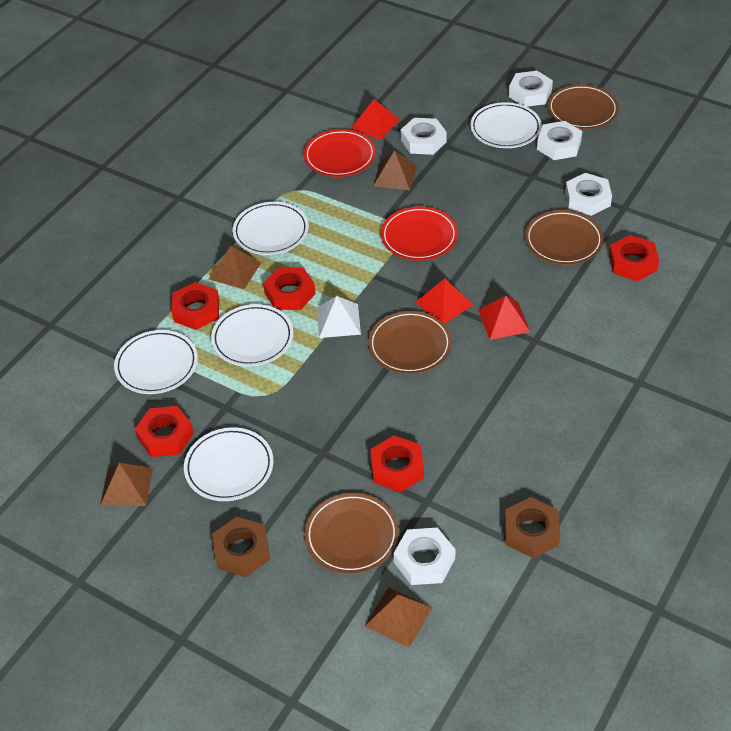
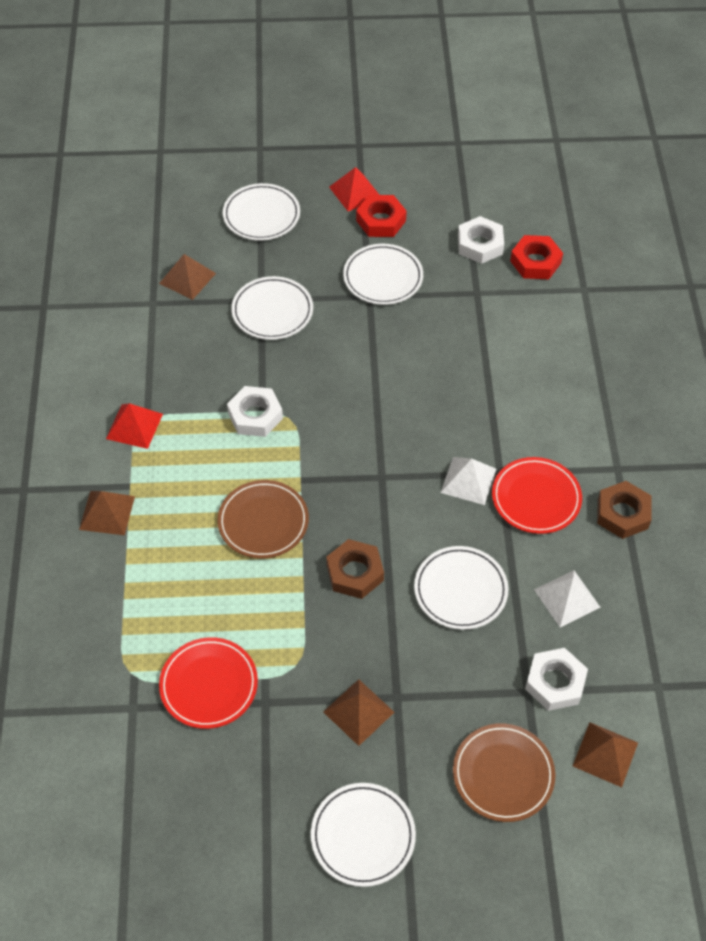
brown plate: 4 -> 2
red nut: 5 -> 2
red pyramid: 3 -> 2
white nut: 5 -> 3
white pyramid: 1 -> 2

